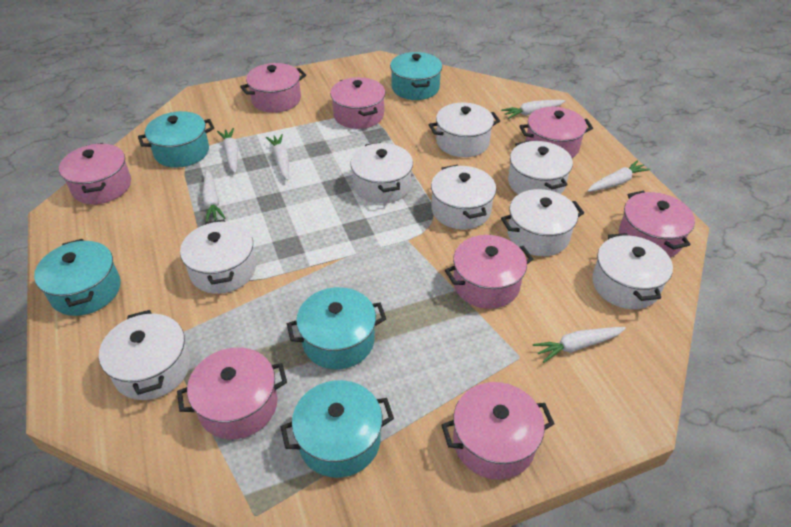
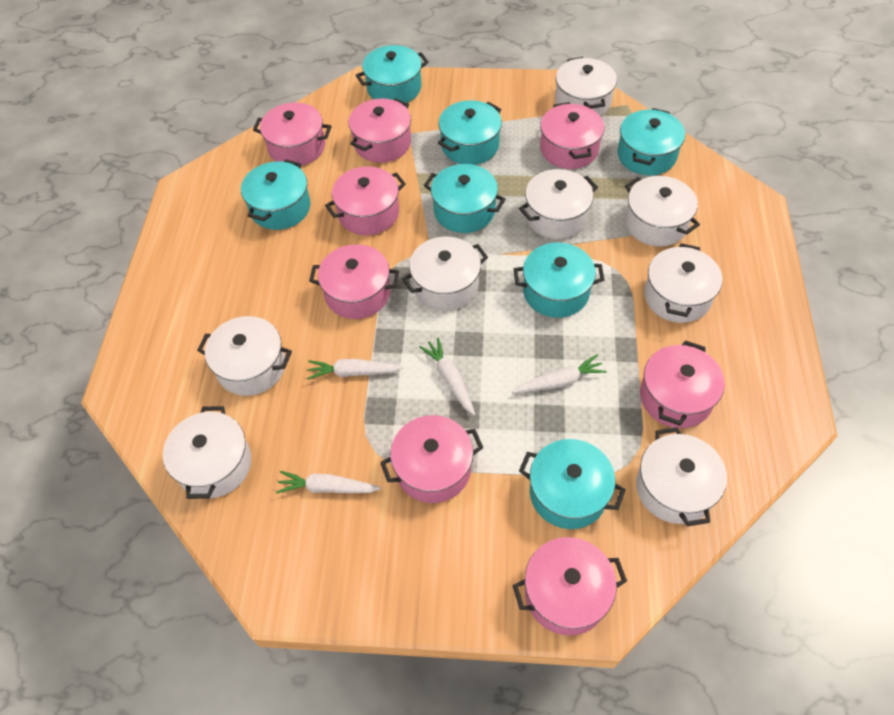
turquoise pot: 5 -> 7
white carrot: 6 -> 4

